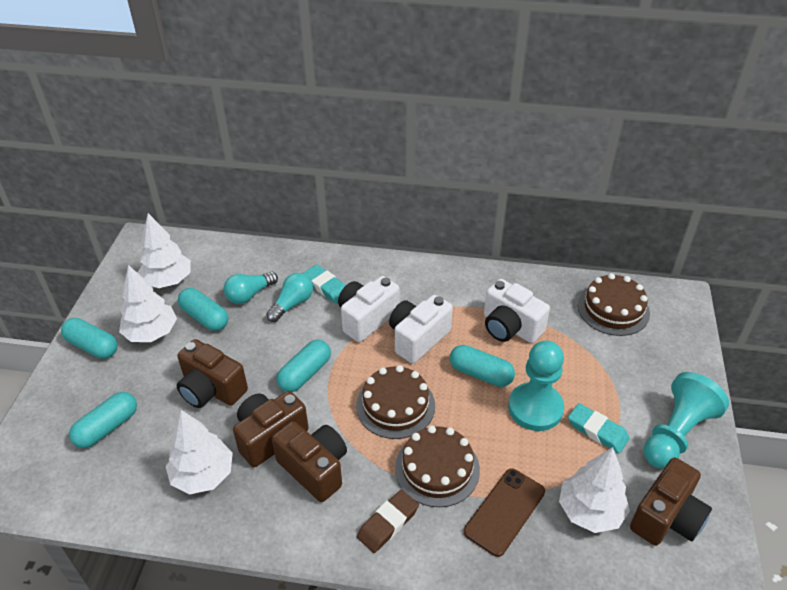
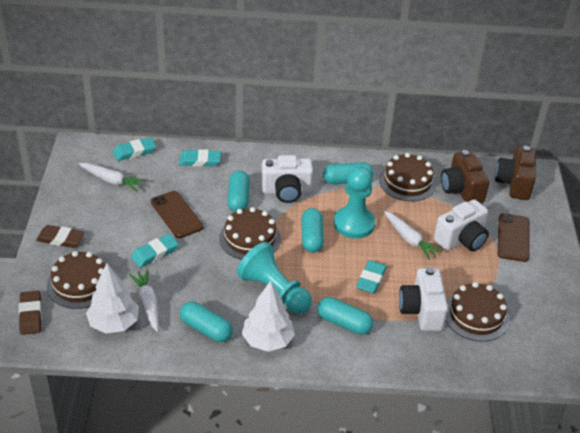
brown cake: 3 -> 4
brown camera: 4 -> 2
brown eraser: 1 -> 2
brown phone: 1 -> 2
turquoise eraser: 2 -> 4
turquoise light bulb: 2 -> 0
white carrot: 0 -> 3
white tree: 4 -> 2

